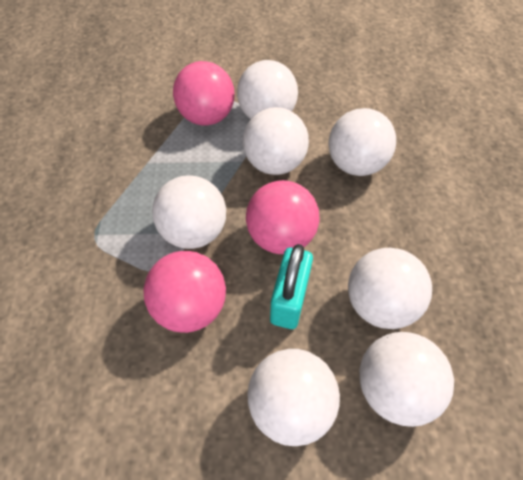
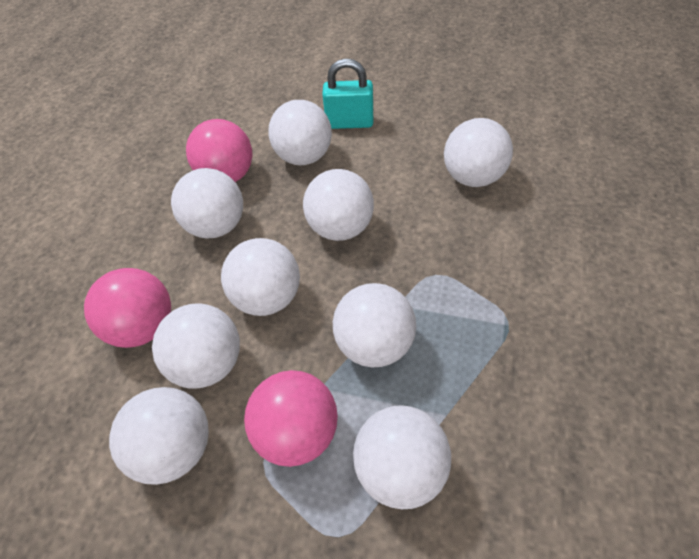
white ball: 7 -> 9

